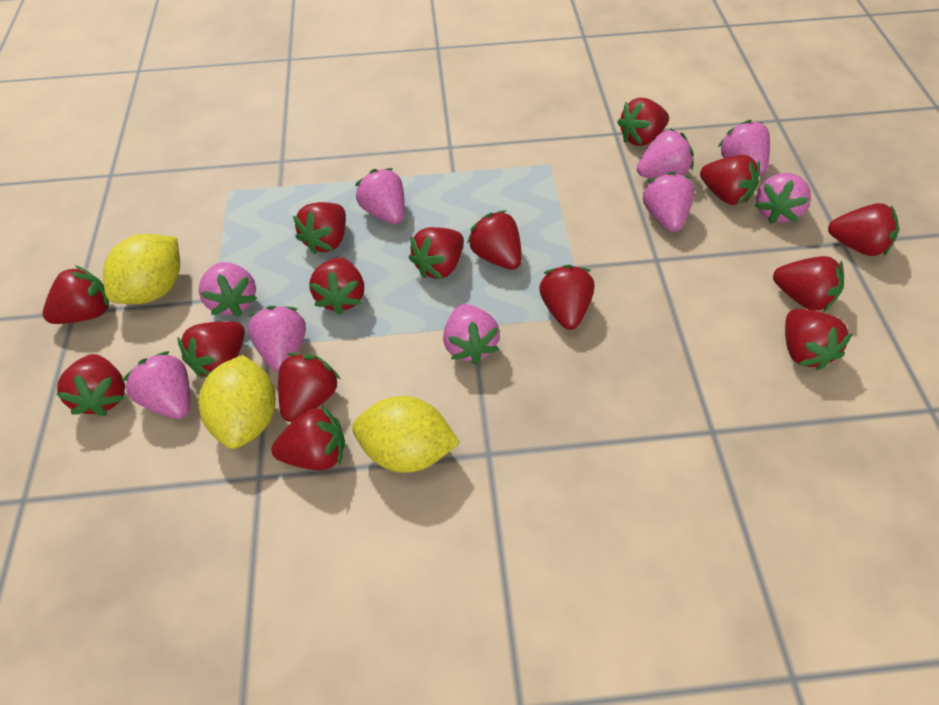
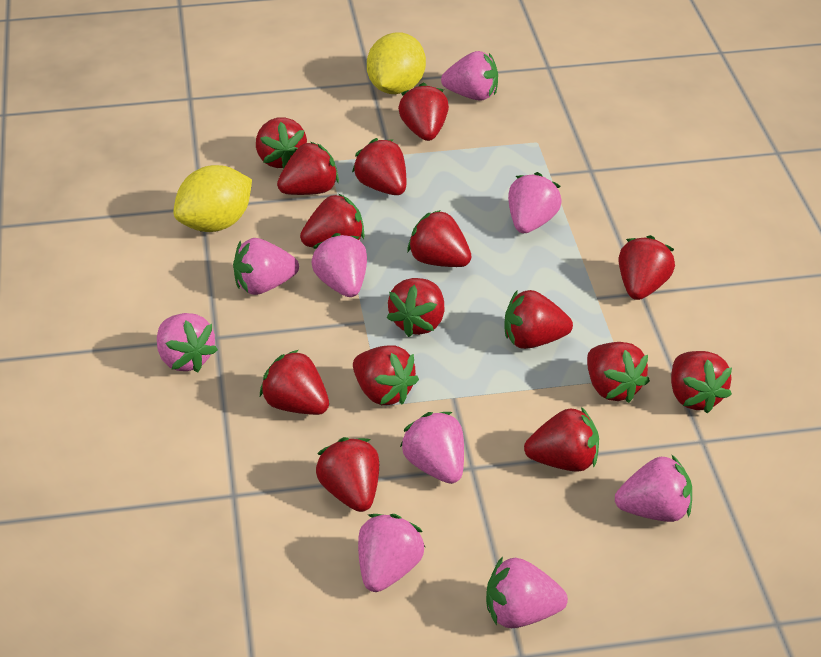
yellow lemon: 3 -> 2

